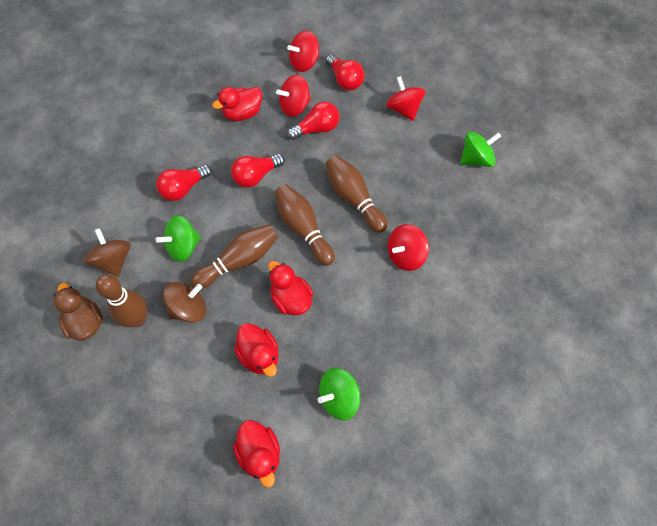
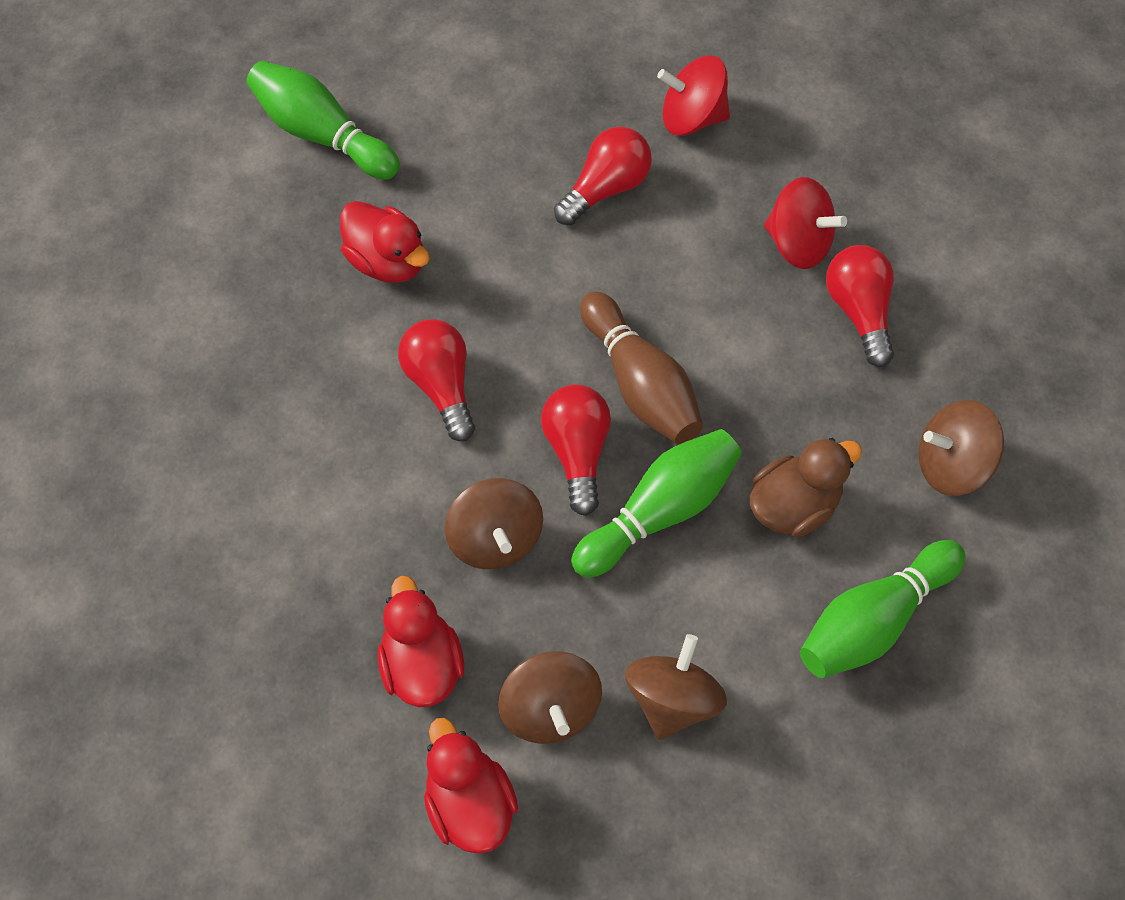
brown bowling pin: 4 -> 1
brown spinning top: 2 -> 4
green bowling pin: 0 -> 3
green spinning top: 3 -> 0
red duck: 4 -> 3
red spinning top: 4 -> 2

